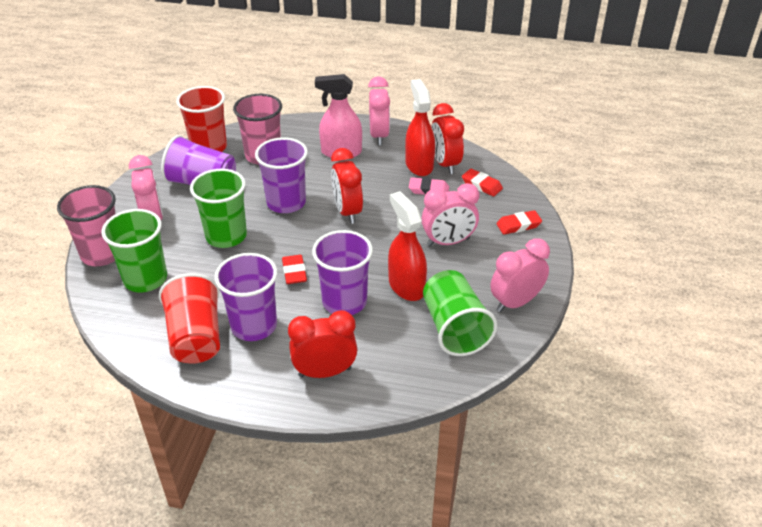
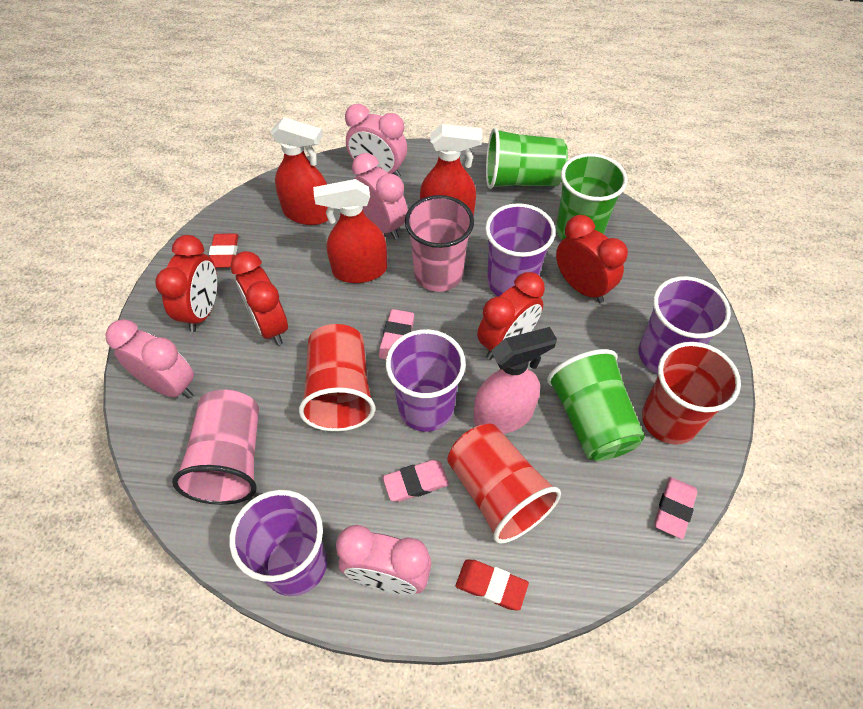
pink eraser: 1 -> 3
red clock: 3 -> 4
red cup: 2 -> 3
red eraser: 3 -> 2
red spray bottle: 2 -> 3

